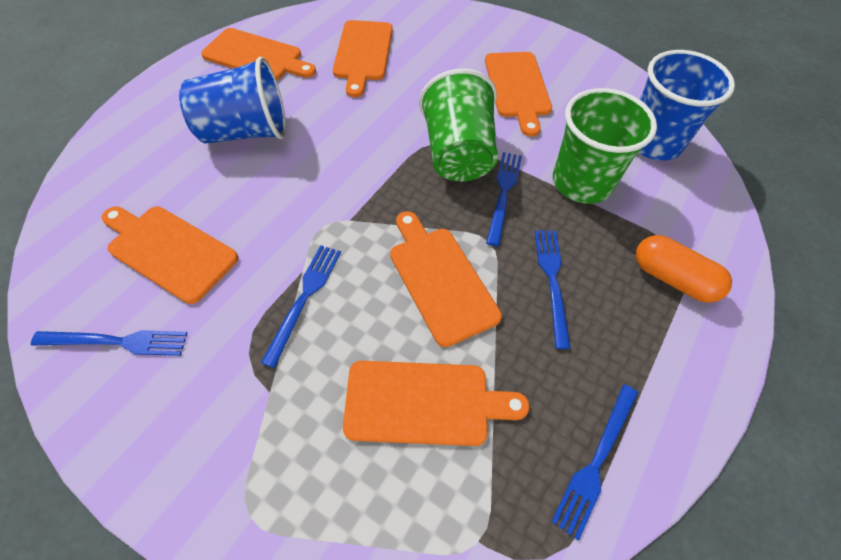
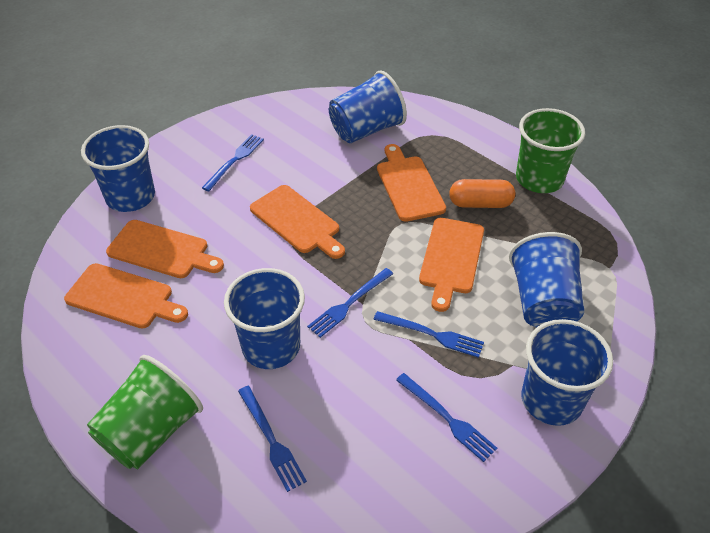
blue cup: 2 -> 5
orange cutting board: 6 -> 5

